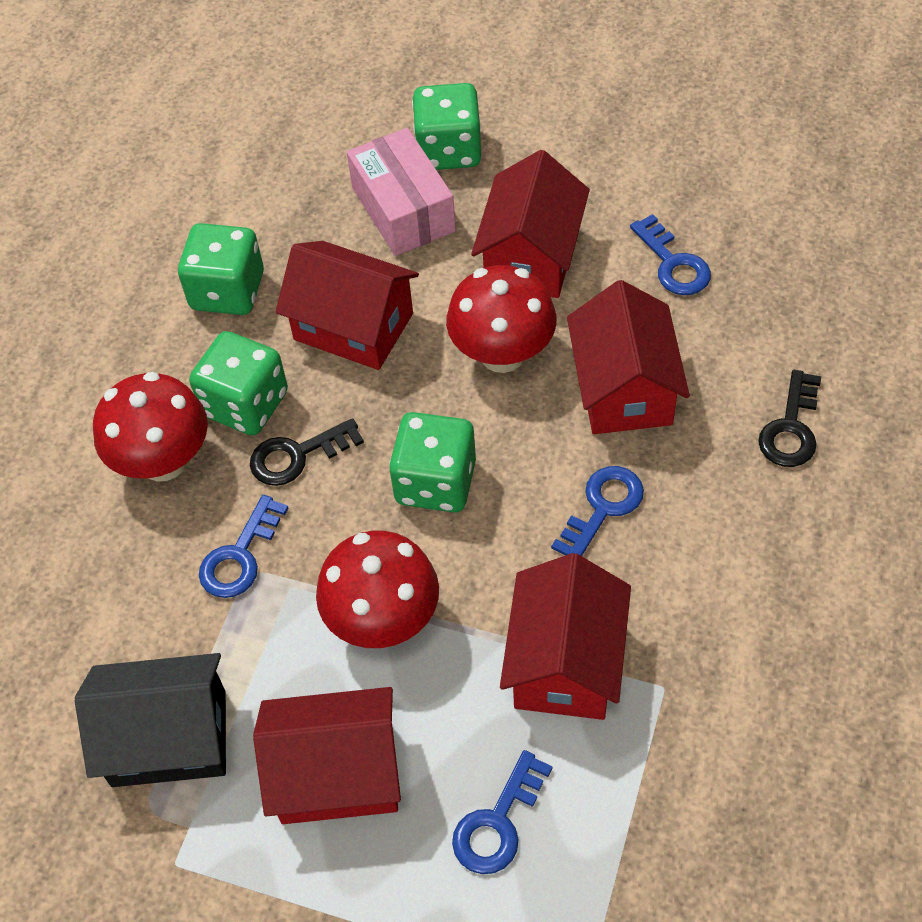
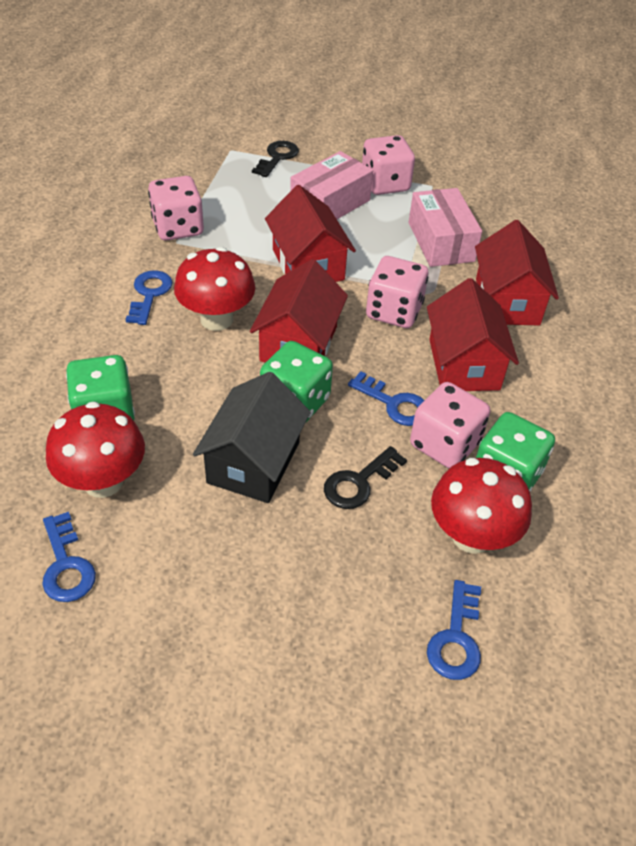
green dice: 4 -> 3
pink box: 1 -> 2
pink dice: 0 -> 4
red house: 5 -> 4

